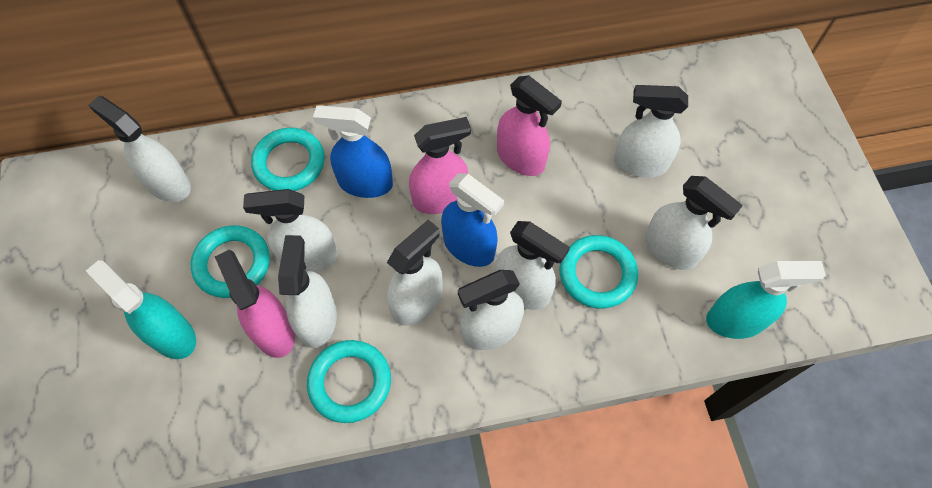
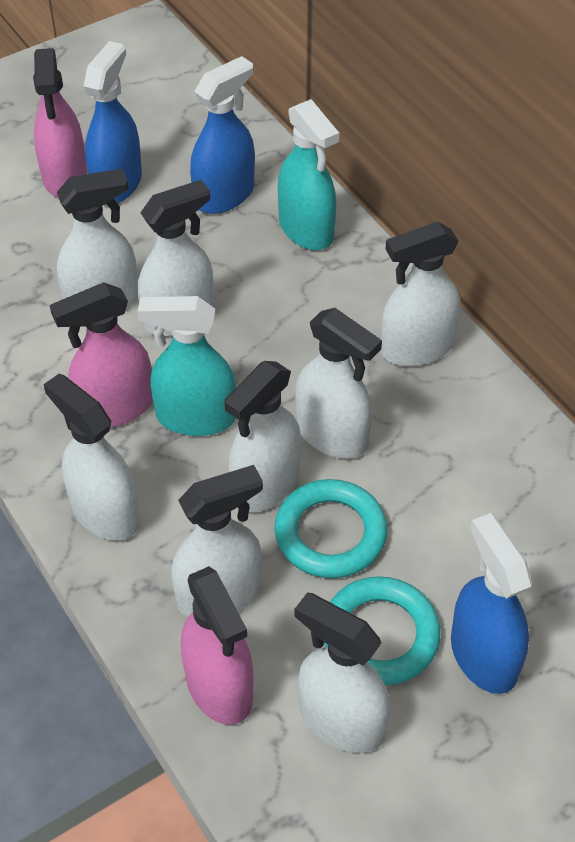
blue spray bottle: 2 -> 3
turquoise ring: 4 -> 2

